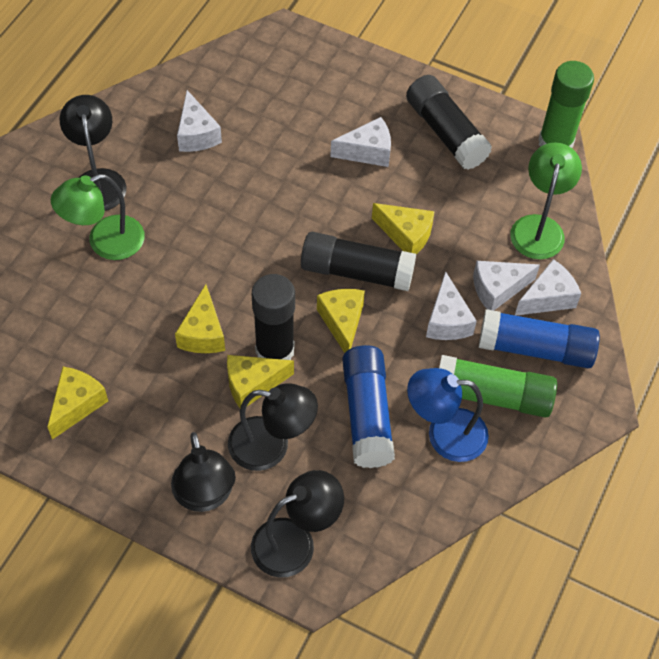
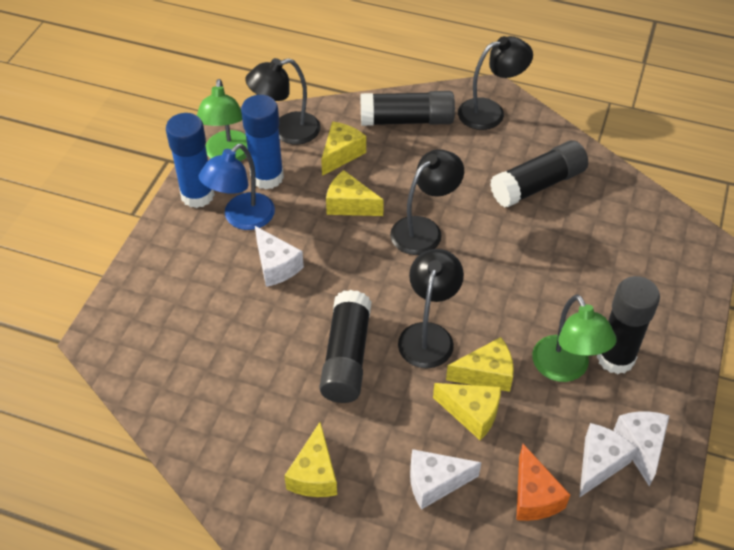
black glue stick: 3 -> 4
green glue stick: 2 -> 0
orange cheese: 0 -> 1
white cheese: 5 -> 4

